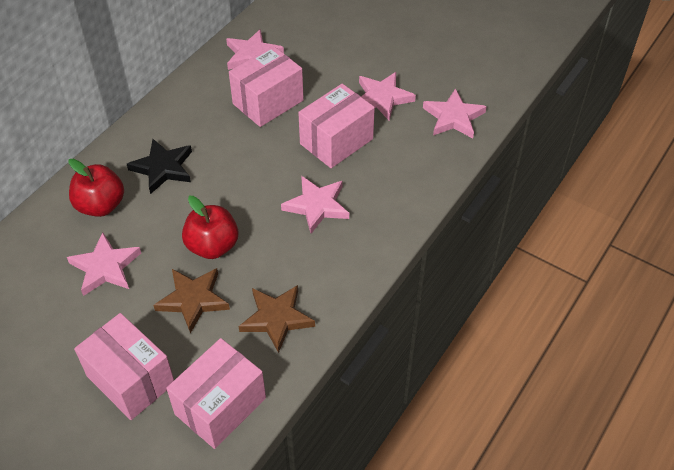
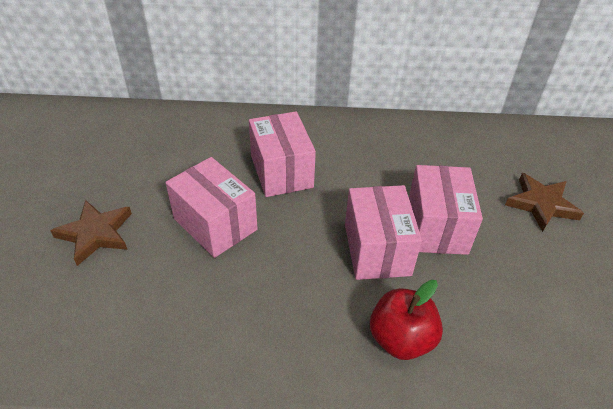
black star: 1 -> 0
pink star: 5 -> 0
red apple: 2 -> 1

